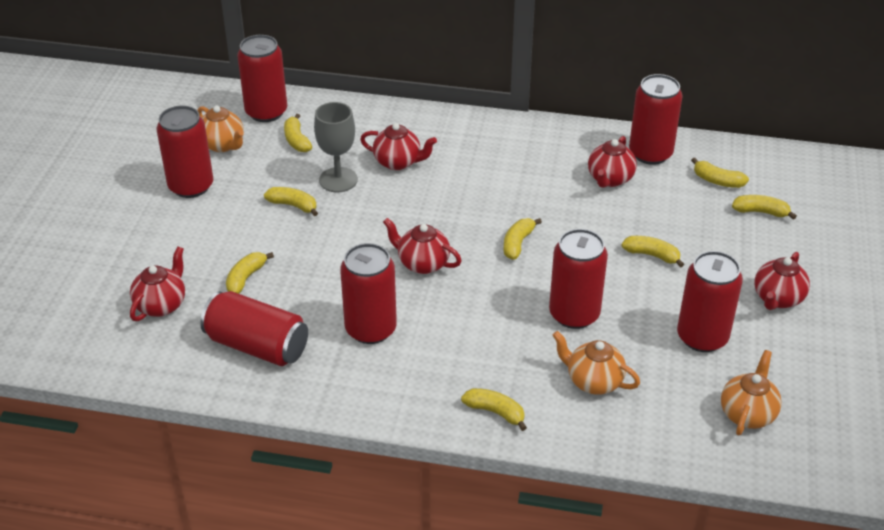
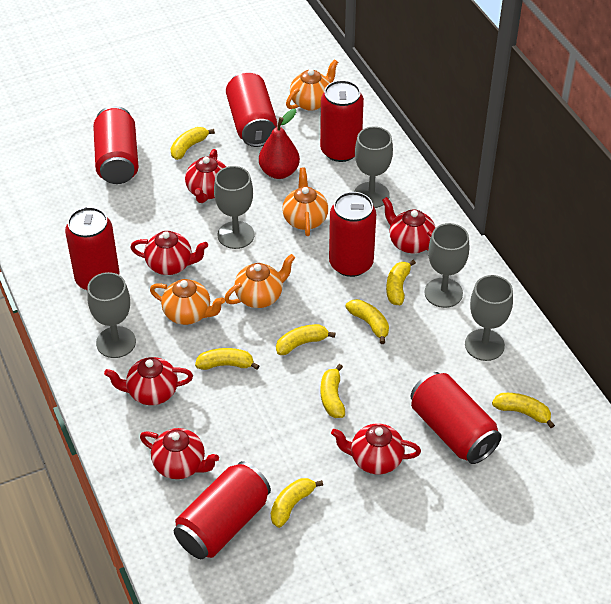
grey goblet: 1 -> 5
orange teapot: 3 -> 4
red pear: 0 -> 1
red teapot: 5 -> 6

